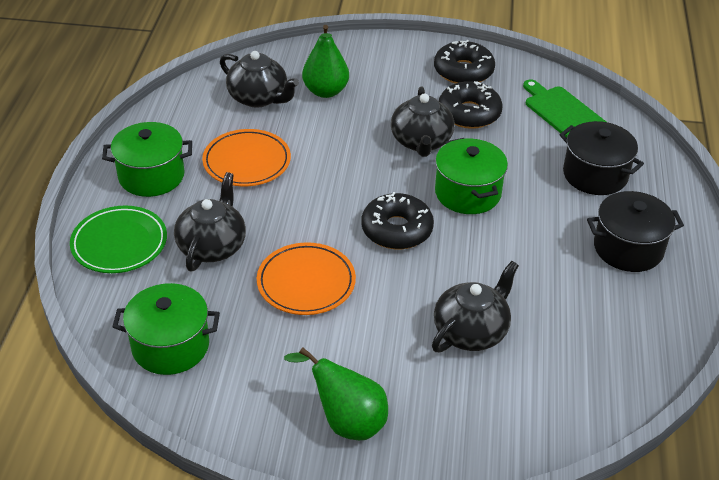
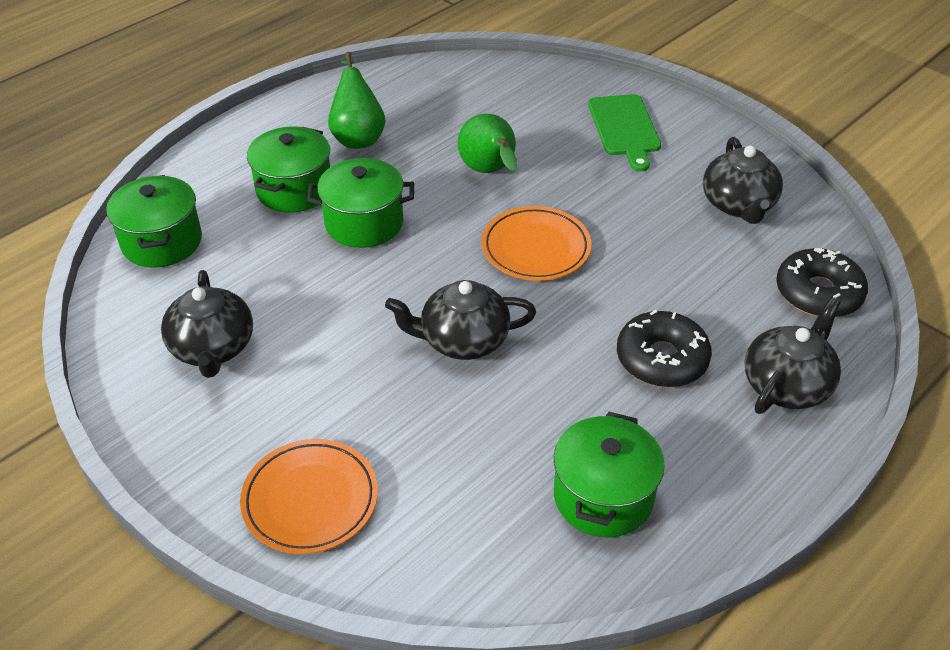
black donut: 3 -> 2
black pot: 2 -> 0
green plate: 1 -> 0
green pot: 3 -> 4

